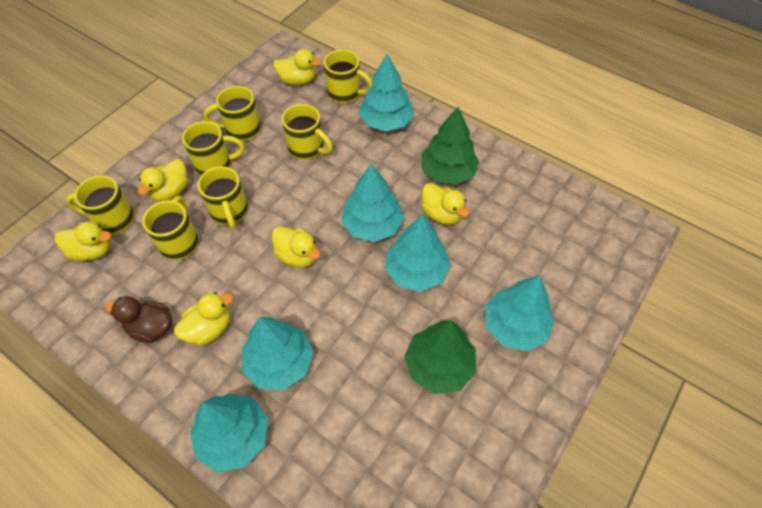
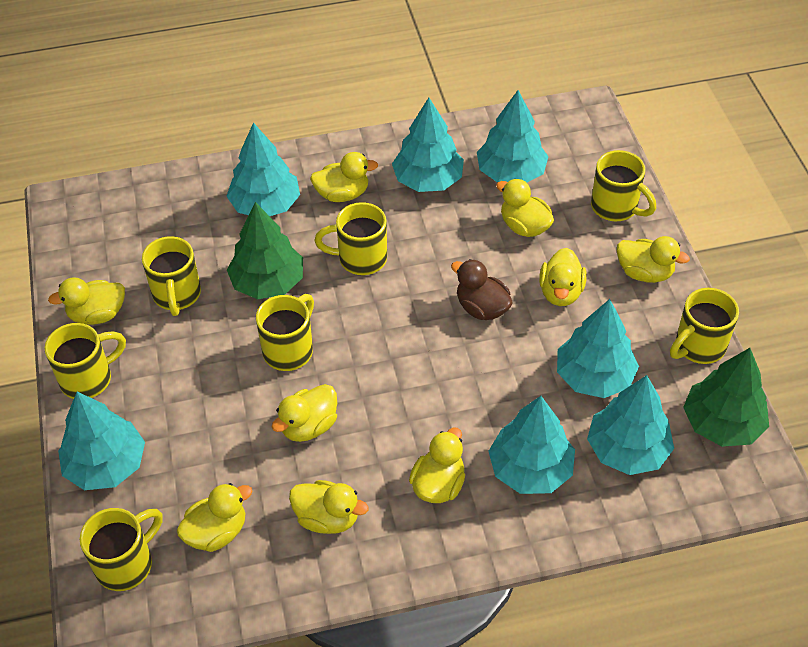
turquoise tree: 6 -> 7
yellow duck: 6 -> 9

